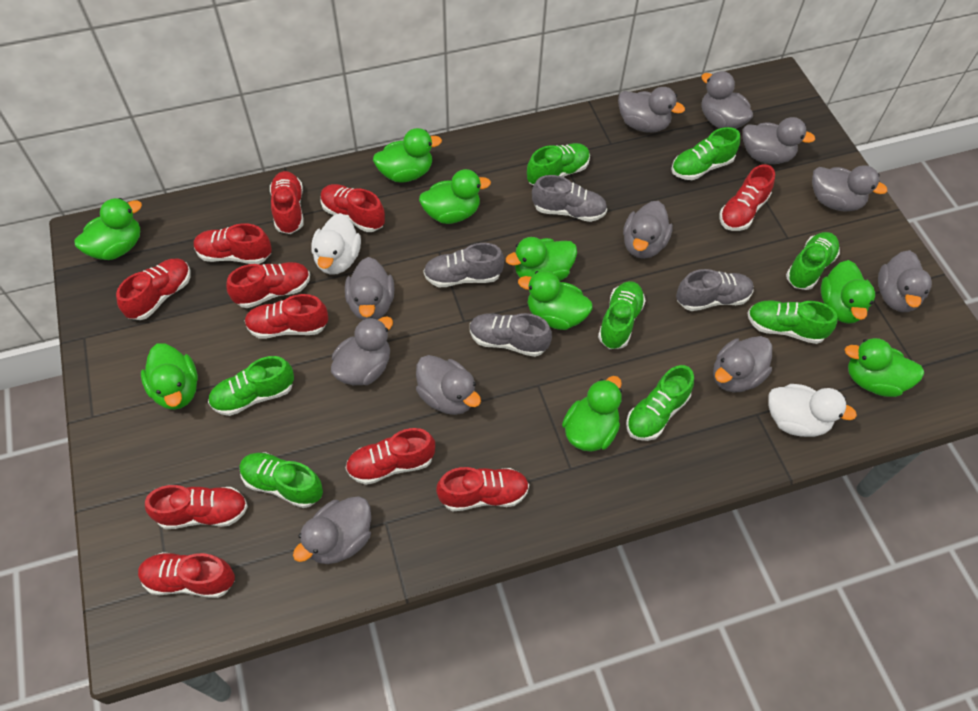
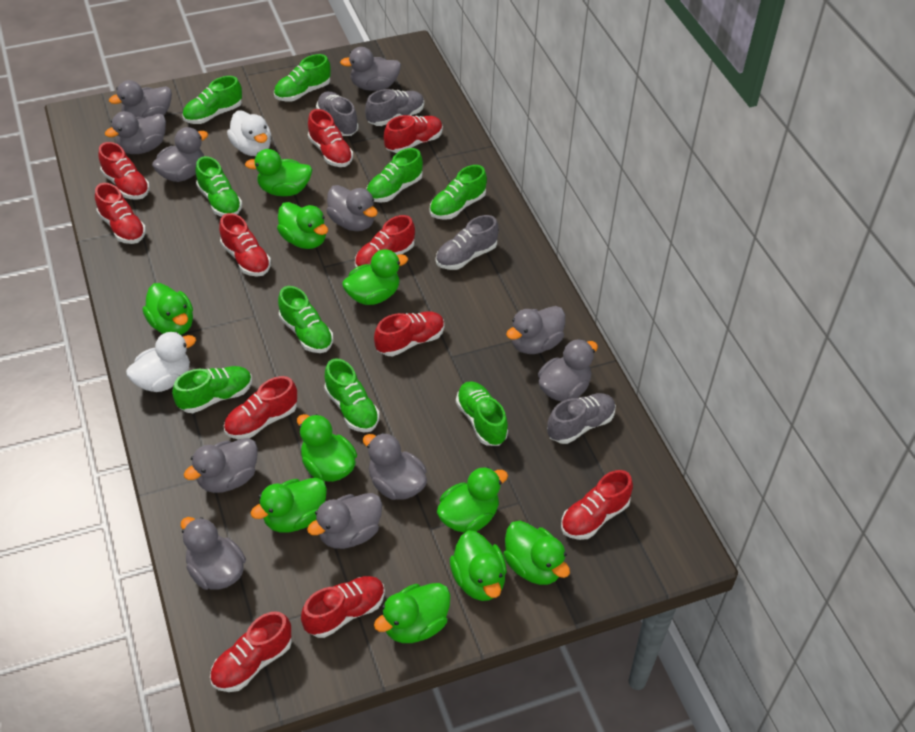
green duck: 9 -> 10
green shoe: 8 -> 9

